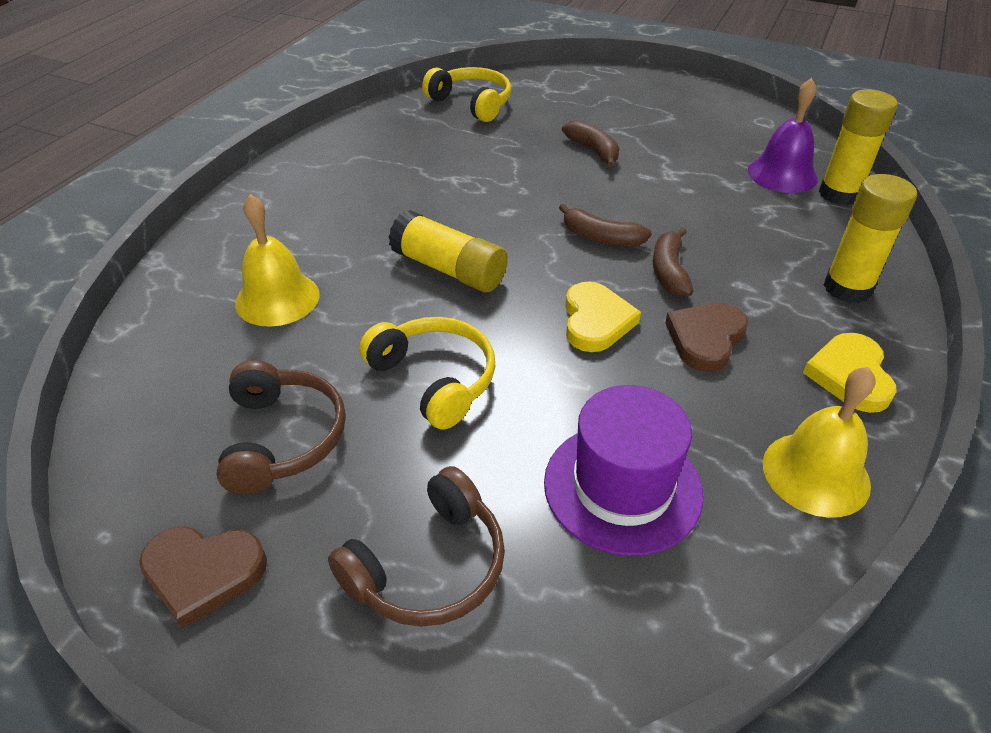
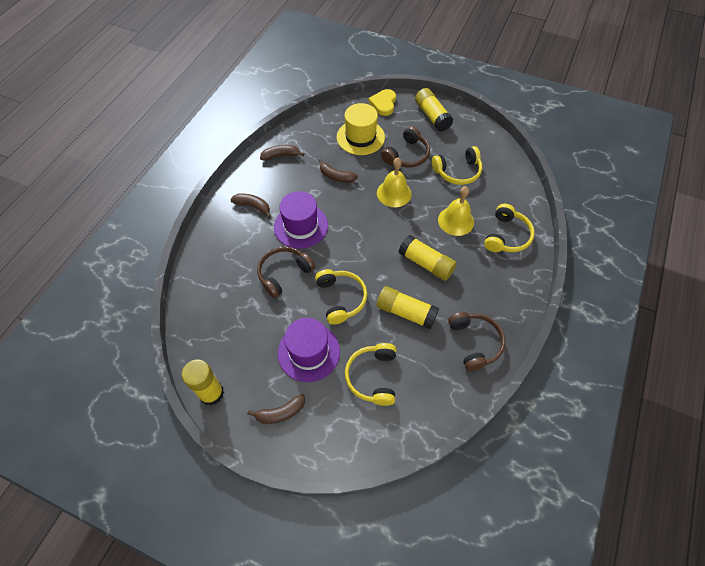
brown banana: 3 -> 4
brown headphones: 2 -> 3
brown heart: 2 -> 0
purple bell: 1 -> 0
purple hat: 1 -> 2
yellow glue stick: 3 -> 4
yellow hat: 0 -> 1
yellow headphones: 2 -> 4
yellow heart: 2 -> 1

